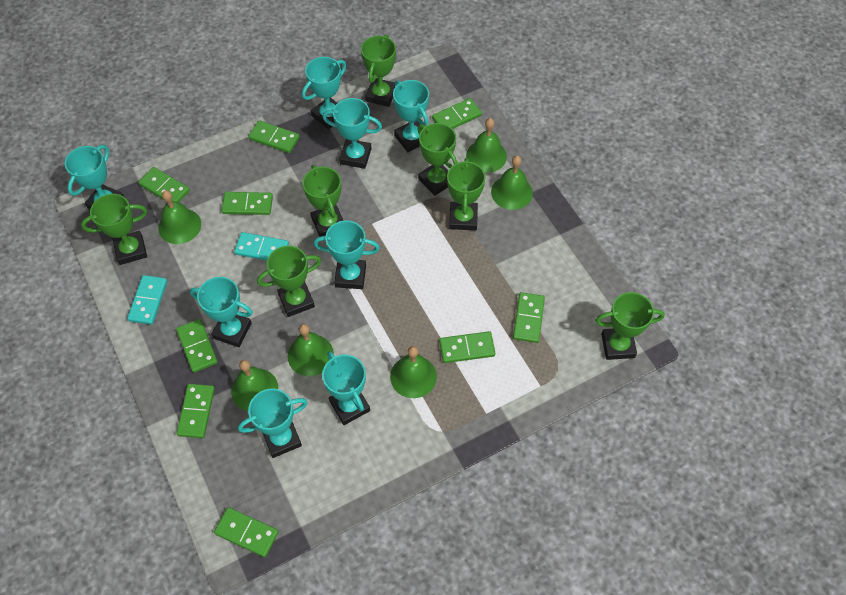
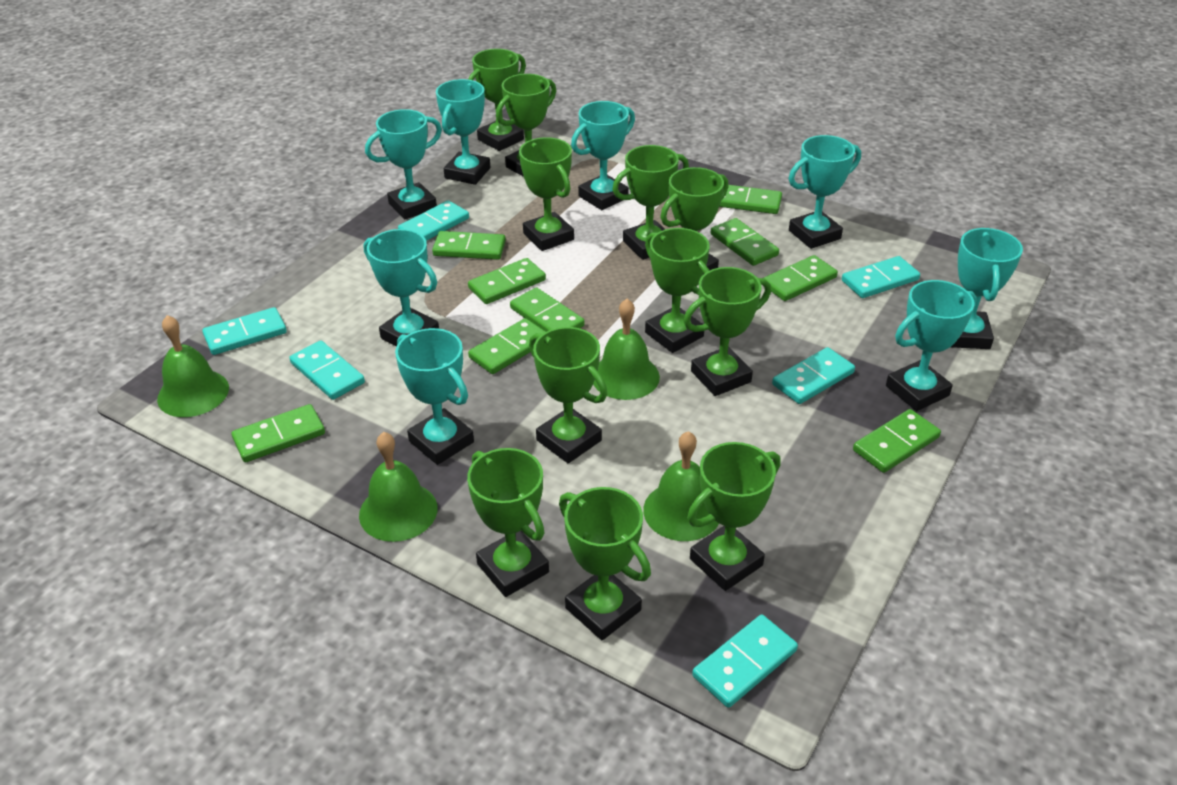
green bell: 6 -> 4
green trophy: 7 -> 11
turquoise domino: 2 -> 6

